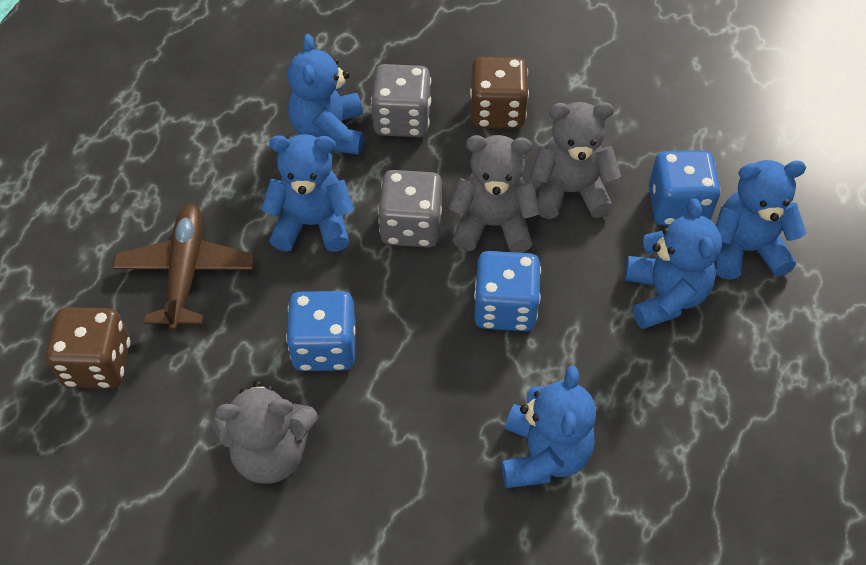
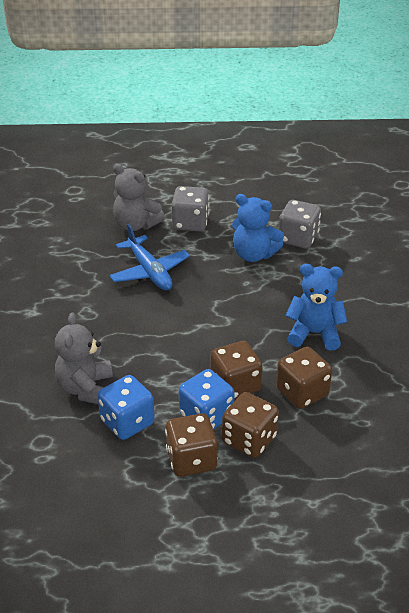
blue dice: 3 -> 2
blue plane: 0 -> 1
blue teddy bear: 5 -> 2
brown dice: 2 -> 4
brown plane: 1 -> 0
grey teddy bear: 3 -> 2

